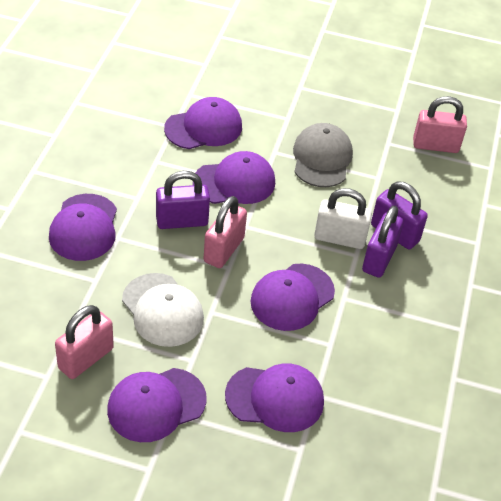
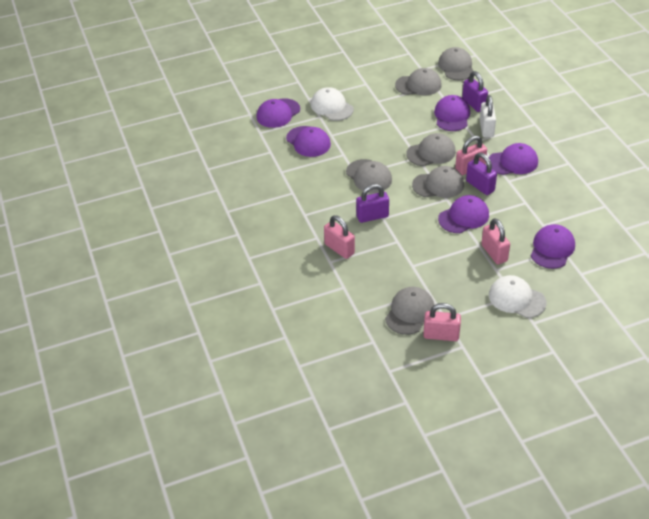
grey cap: 1 -> 6
pink padlock: 3 -> 4
white cap: 1 -> 2

